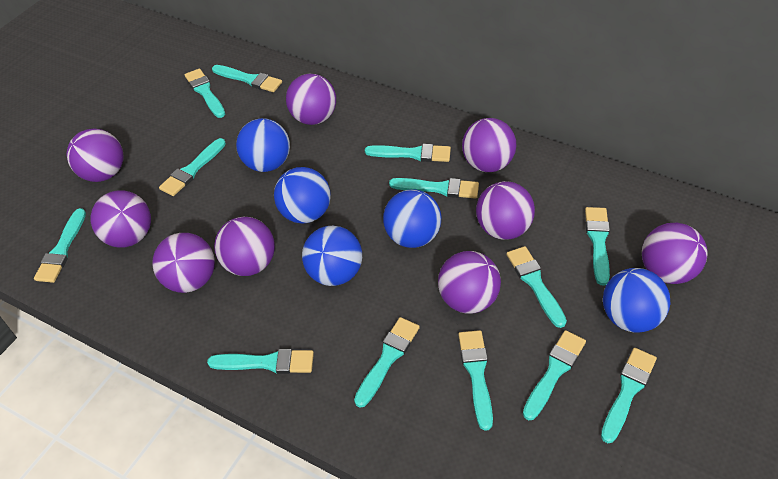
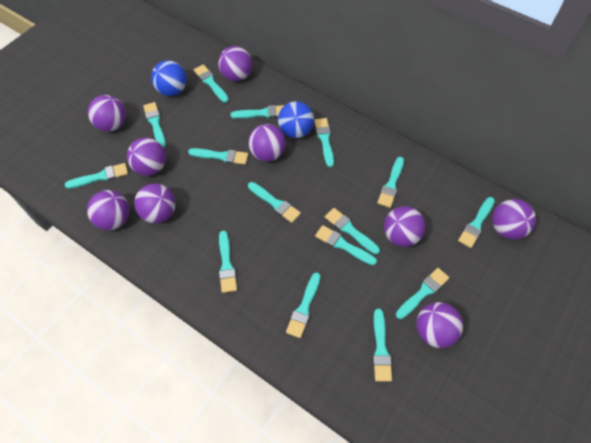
blue ball: 5 -> 2
turquoise brush: 13 -> 15

